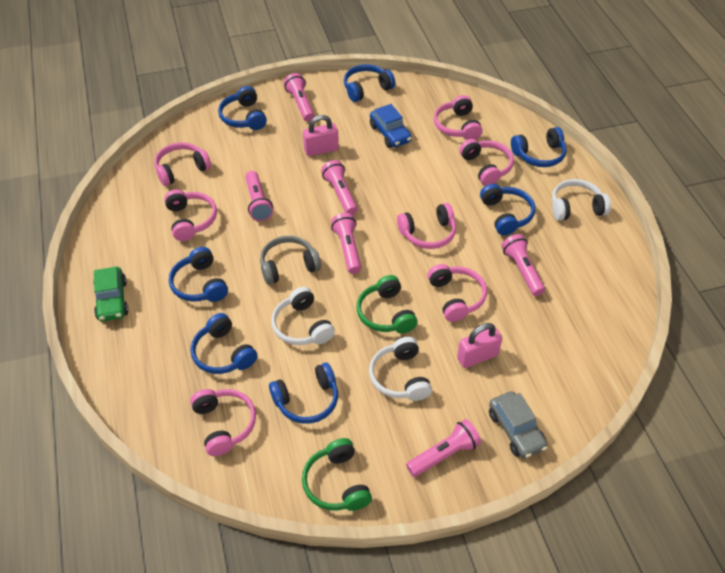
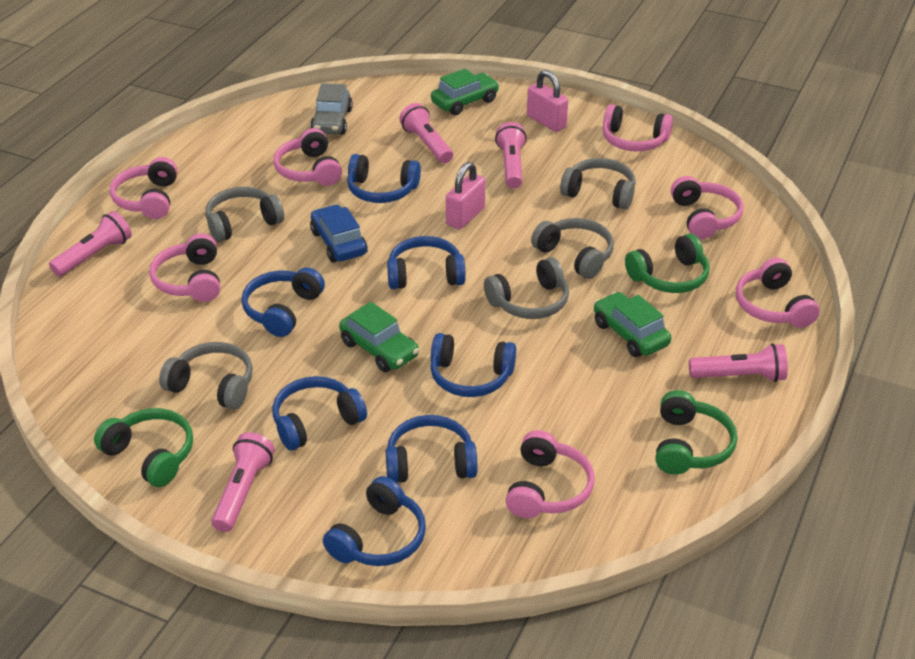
green car: 1 -> 3
green headphones: 2 -> 3
grey headphones: 1 -> 5
pink flashlight: 6 -> 5
white headphones: 3 -> 0

